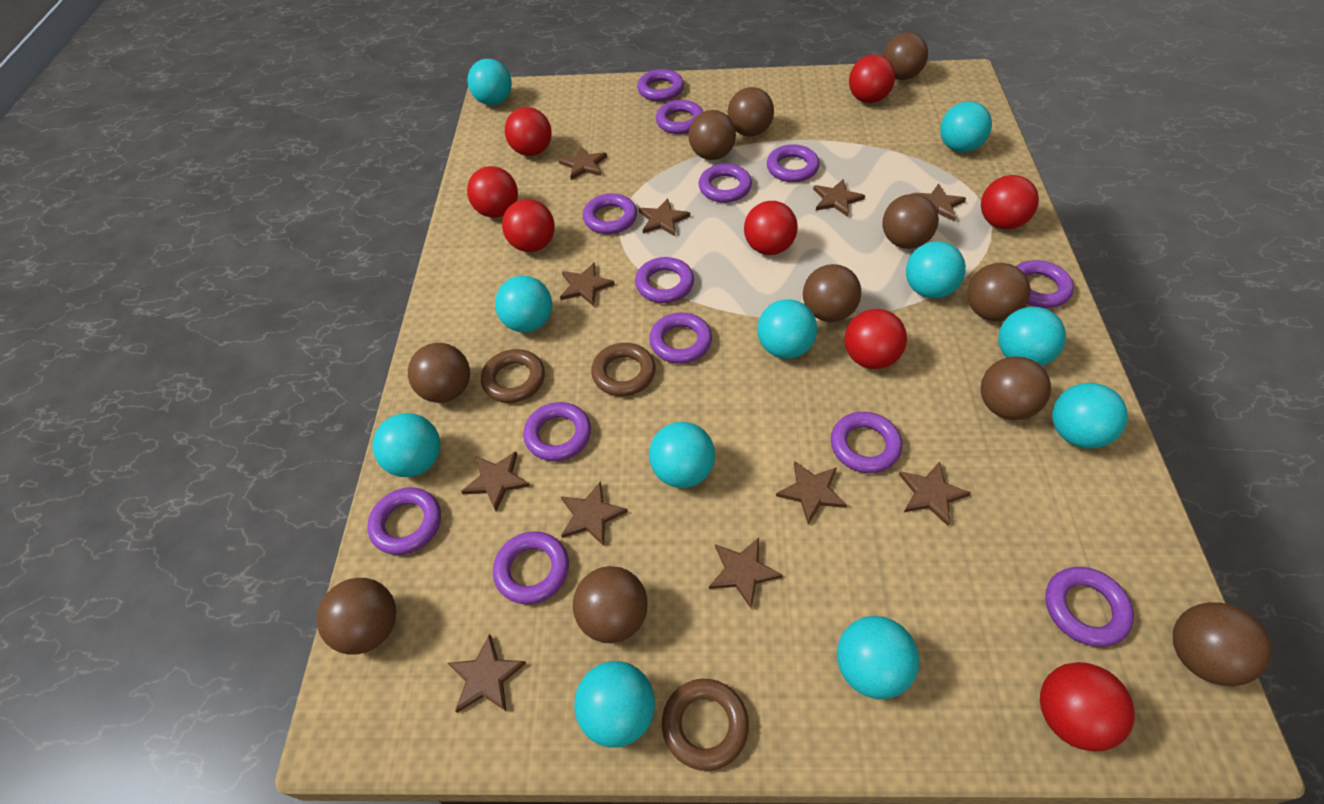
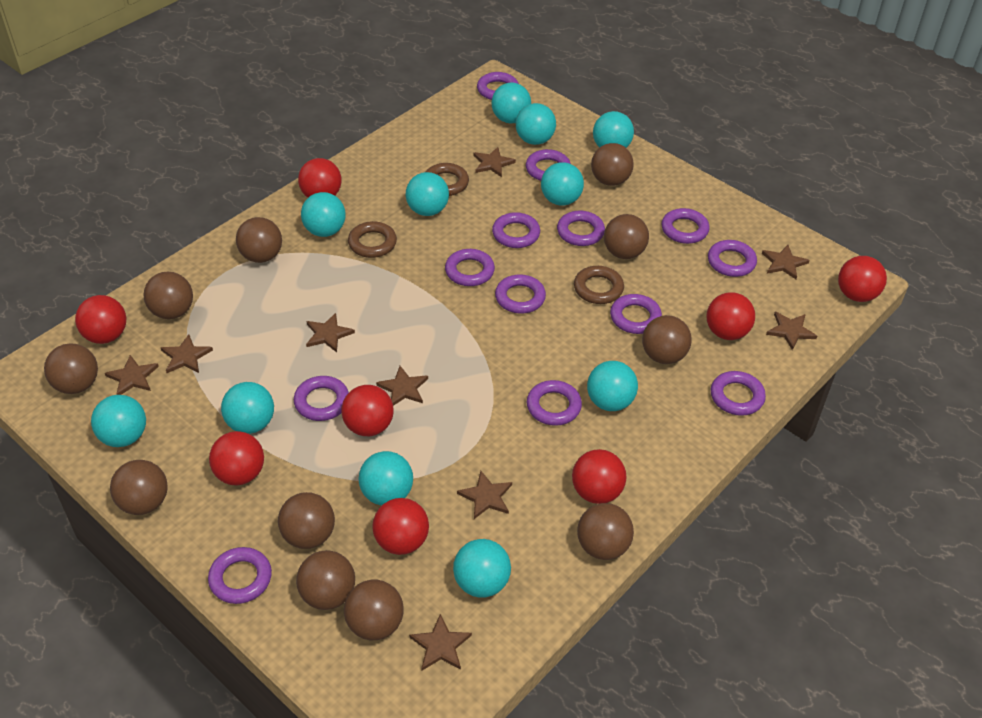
brown star: 11 -> 9

